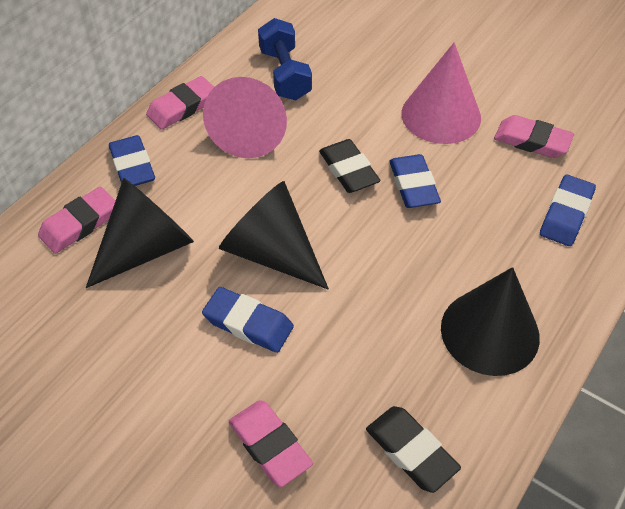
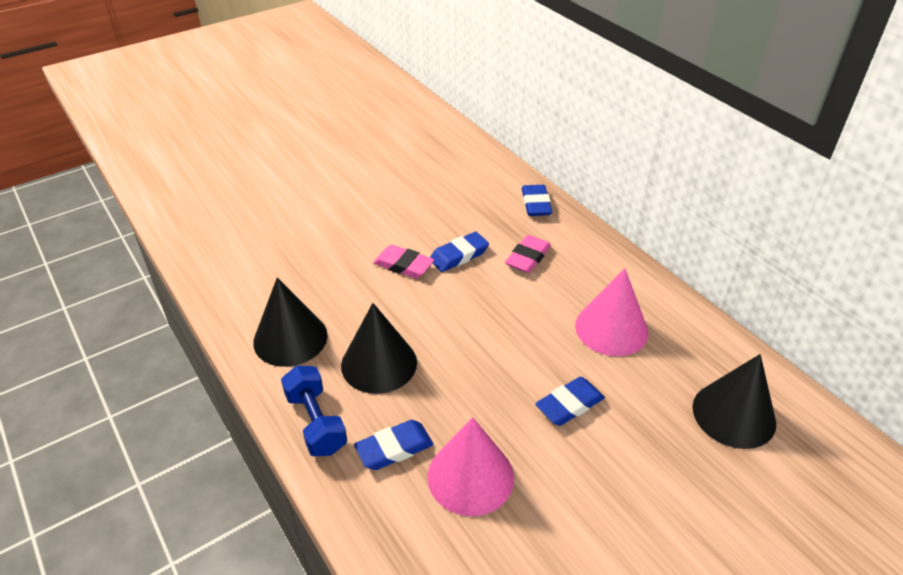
black eraser: 2 -> 0
pink eraser: 4 -> 2

